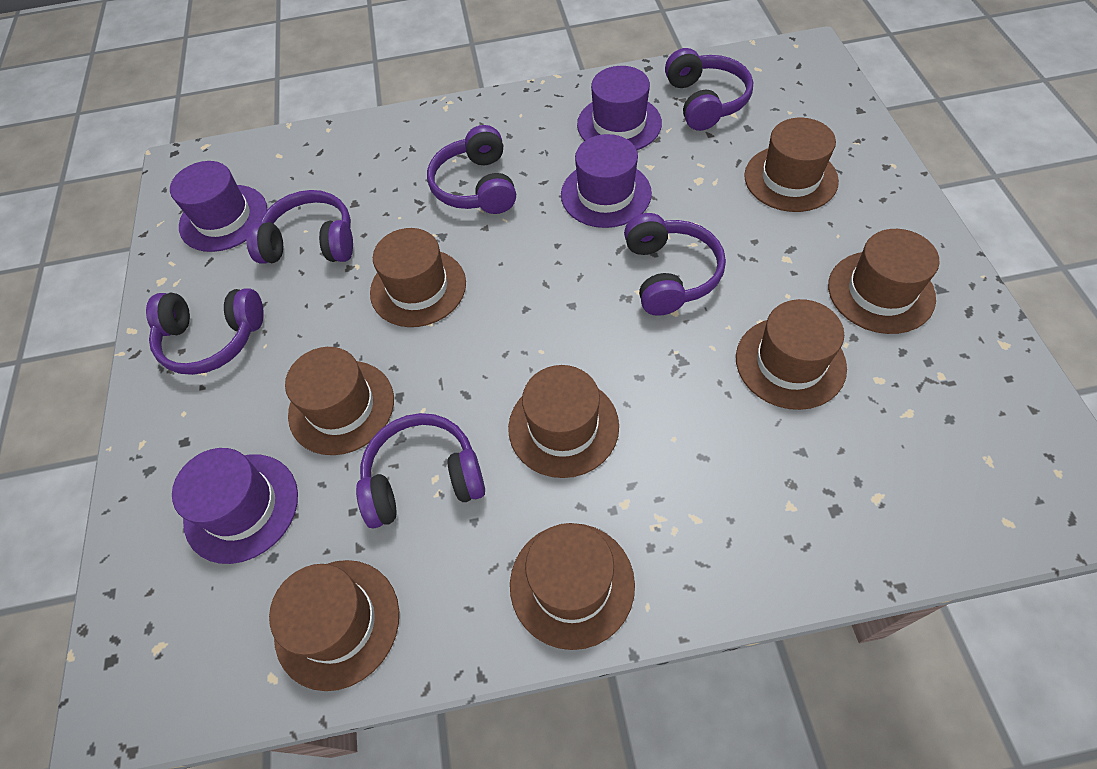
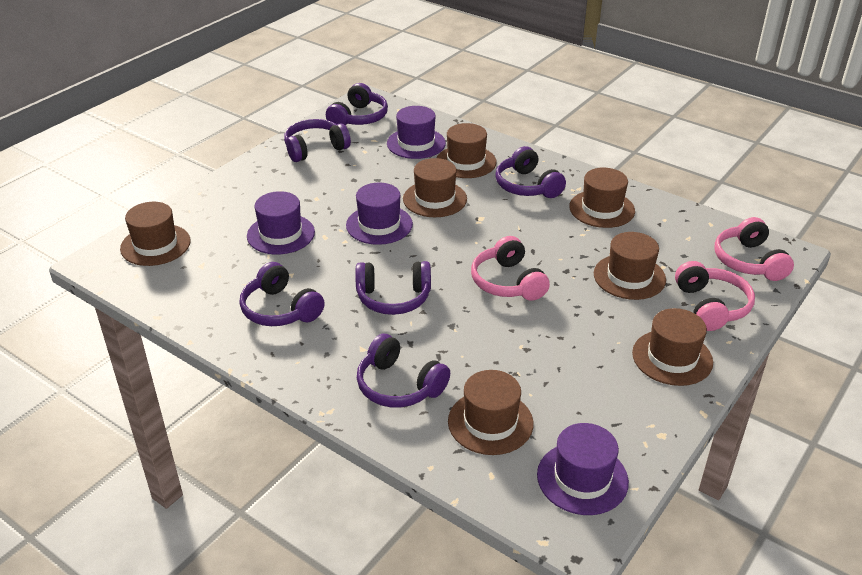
brown hat: 8 -> 7
pink headphones: 0 -> 3

